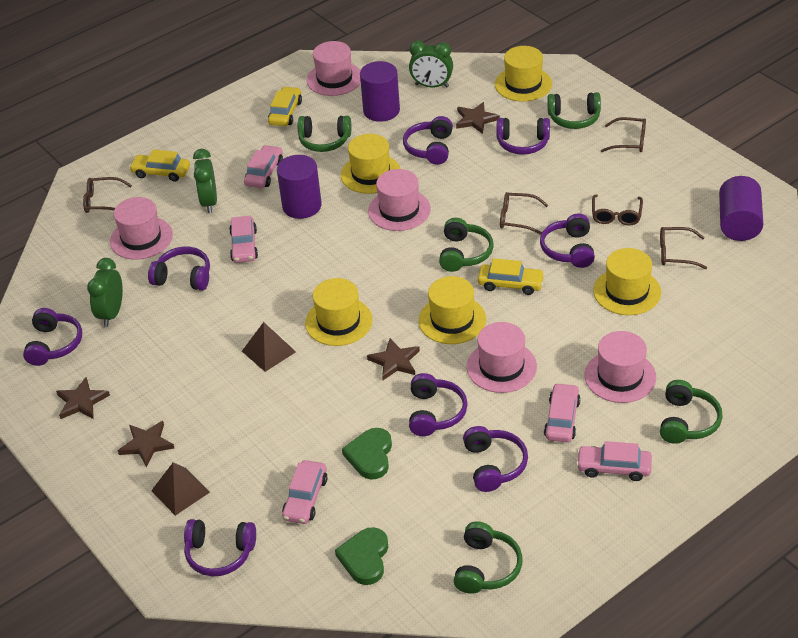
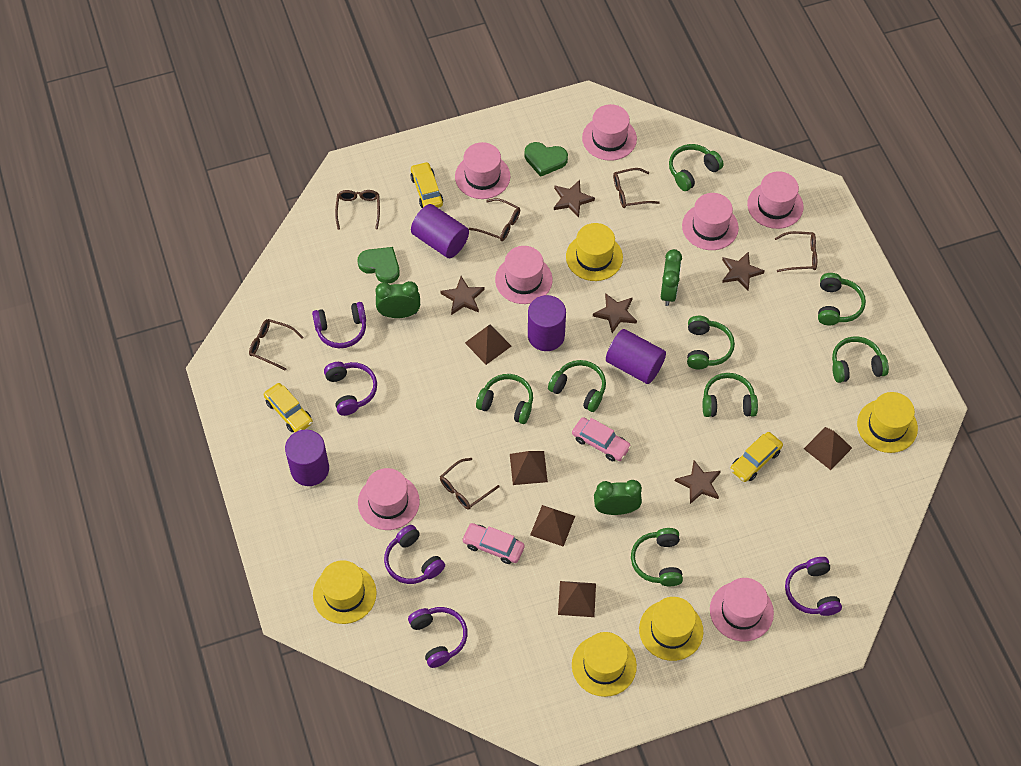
brown glasses: 5 -> 6
brown pyramid: 2 -> 5
brown star: 4 -> 5
green headphones: 5 -> 8
pink car: 5 -> 2
pink hat: 5 -> 7
purple cylinder: 3 -> 4
purple headphones: 8 -> 5

